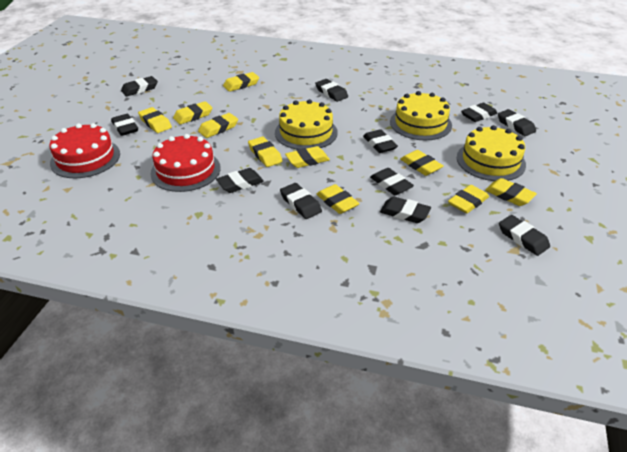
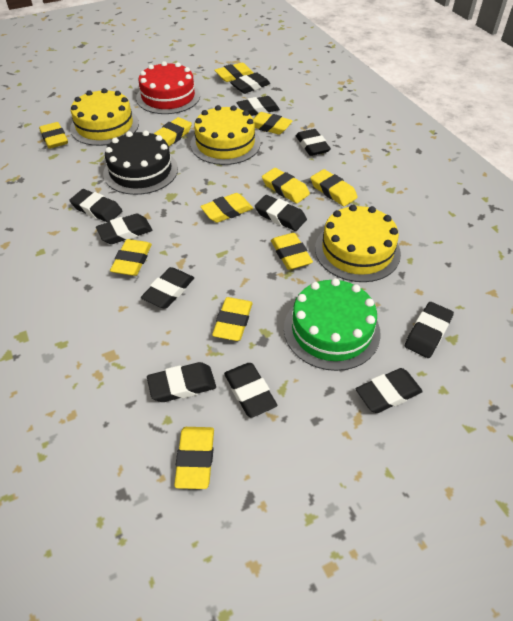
black cake: 0 -> 1
green cake: 0 -> 1
red cake: 2 -> 1
yellow eraser: 10 -> 11

